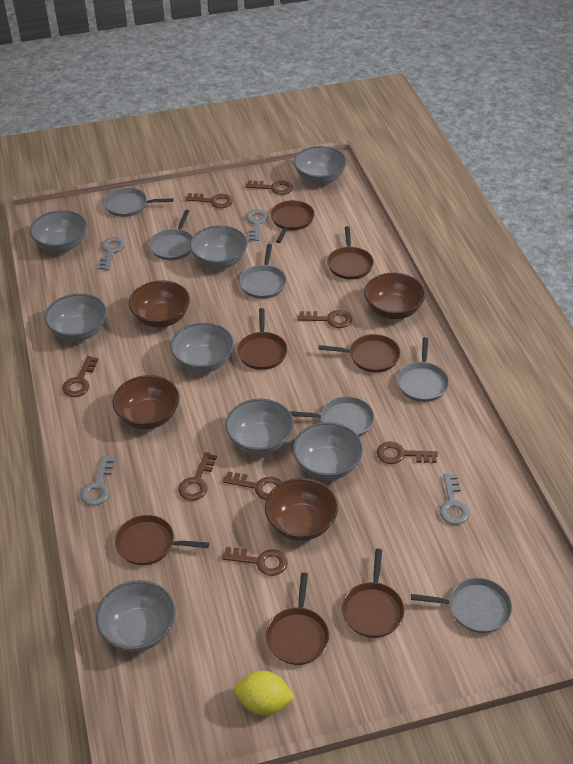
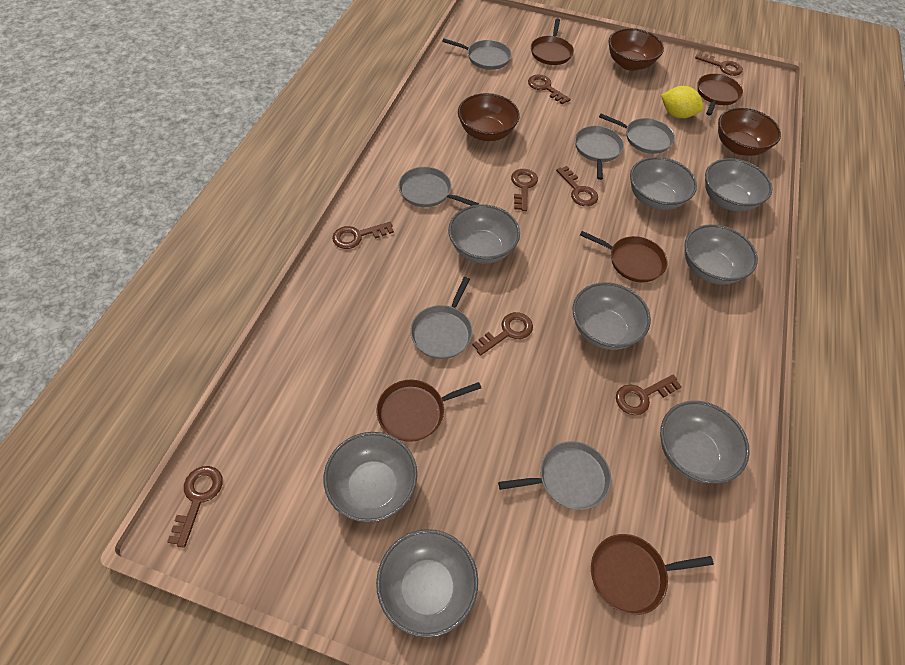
brown bowl: 4 -> 3
brown pan: 7 -> 5
grey key: 4 -> 0

